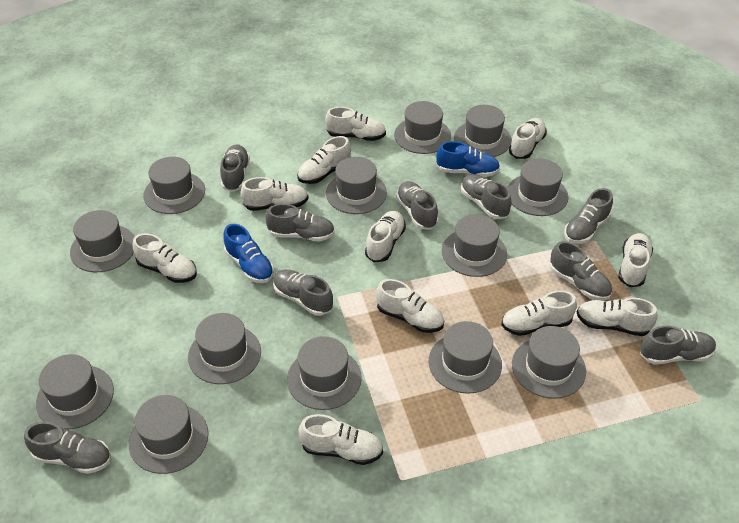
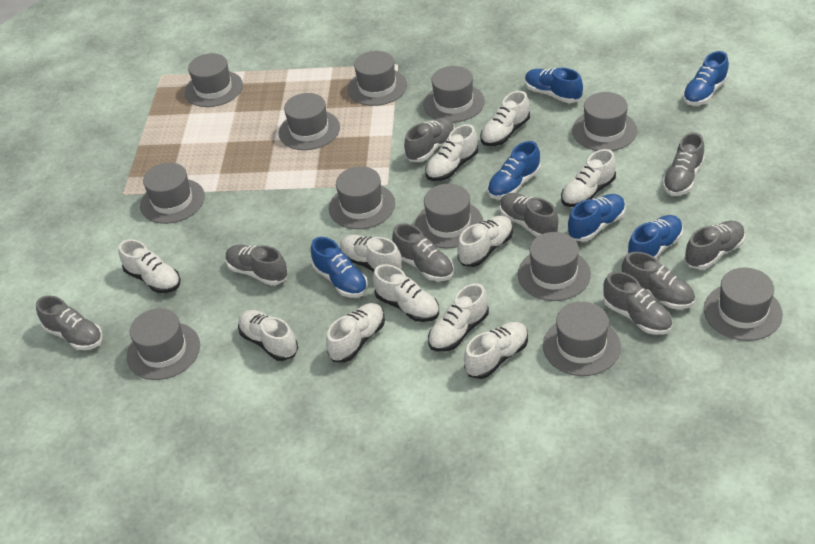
blue shoe: 2 -> 6
grey hat: 13 -> 12

